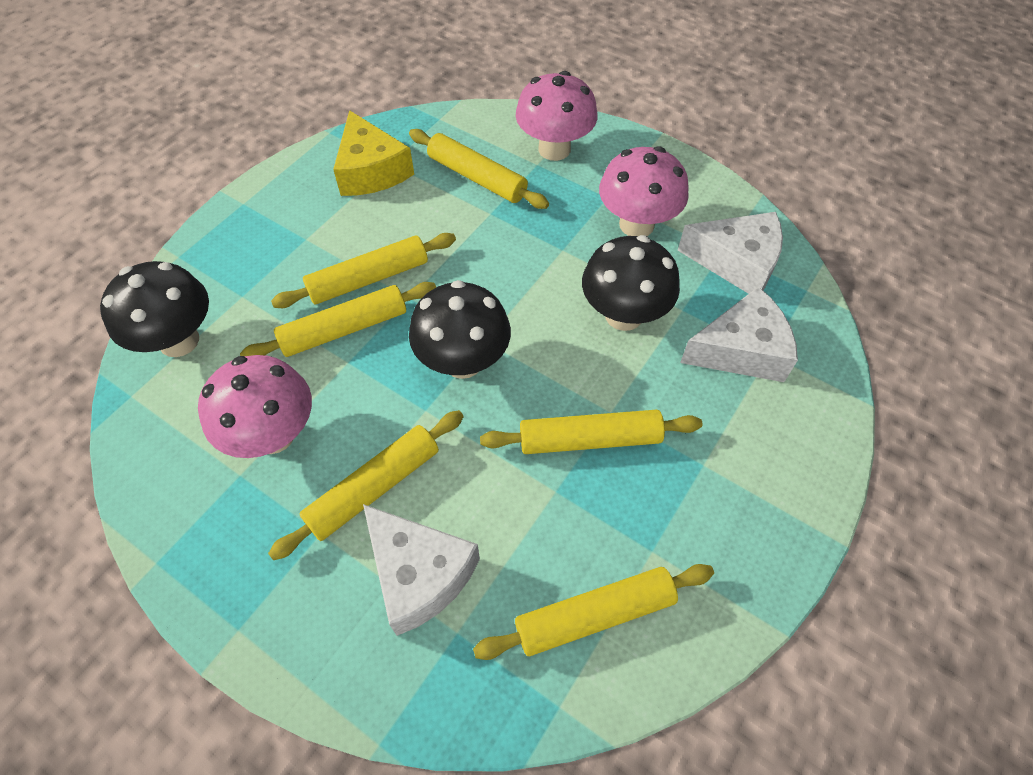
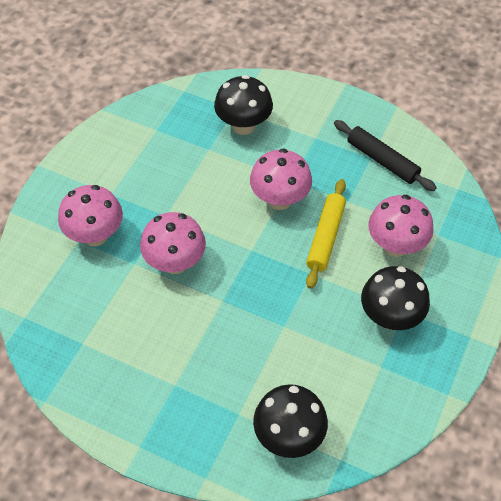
black rolling pin: 0 -> 1
pink mushroom: 3 -> 4
white cheese: 3 -> 0
yellow cheese: 1 -> 0
yellow rolling pin: 6 -> 1

